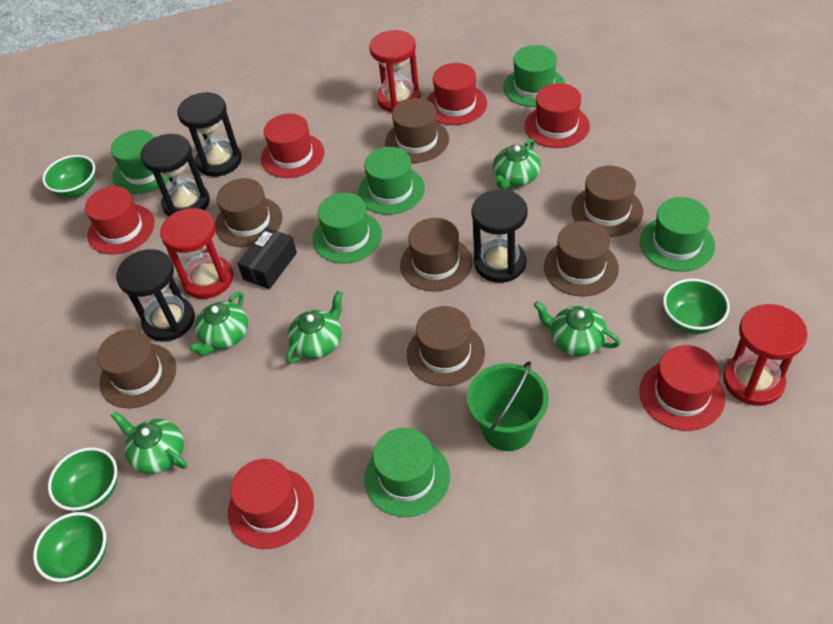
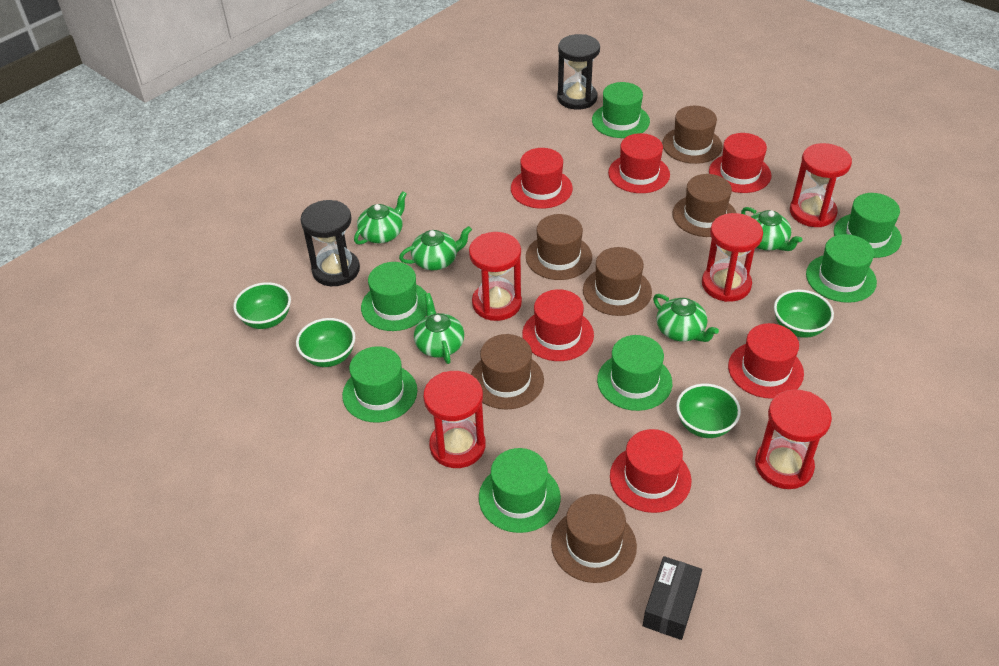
black hourglass: 4 -> 2
brown hat: 7 -> 6
green bucket: 1 -> 0
green hat: 6 -> 7
red hourglass: 3 -> 5

